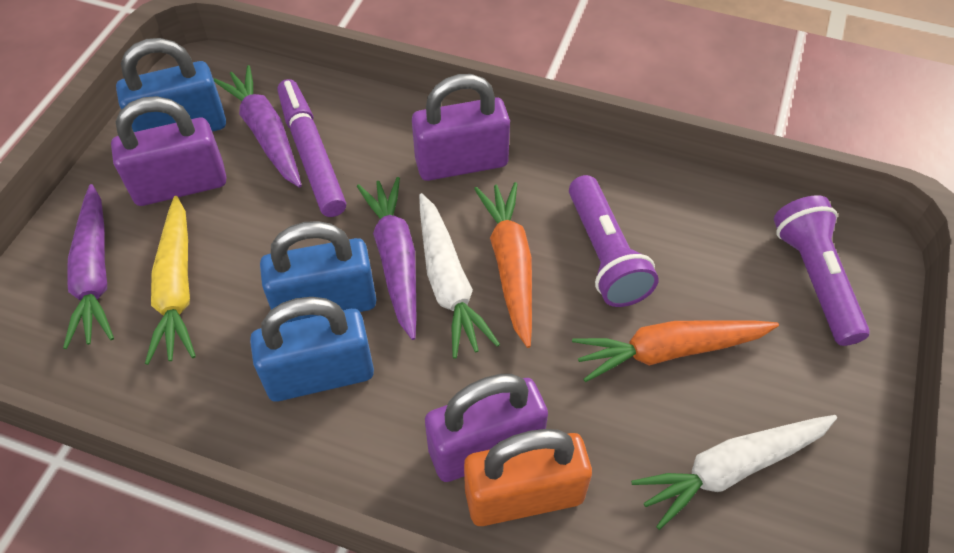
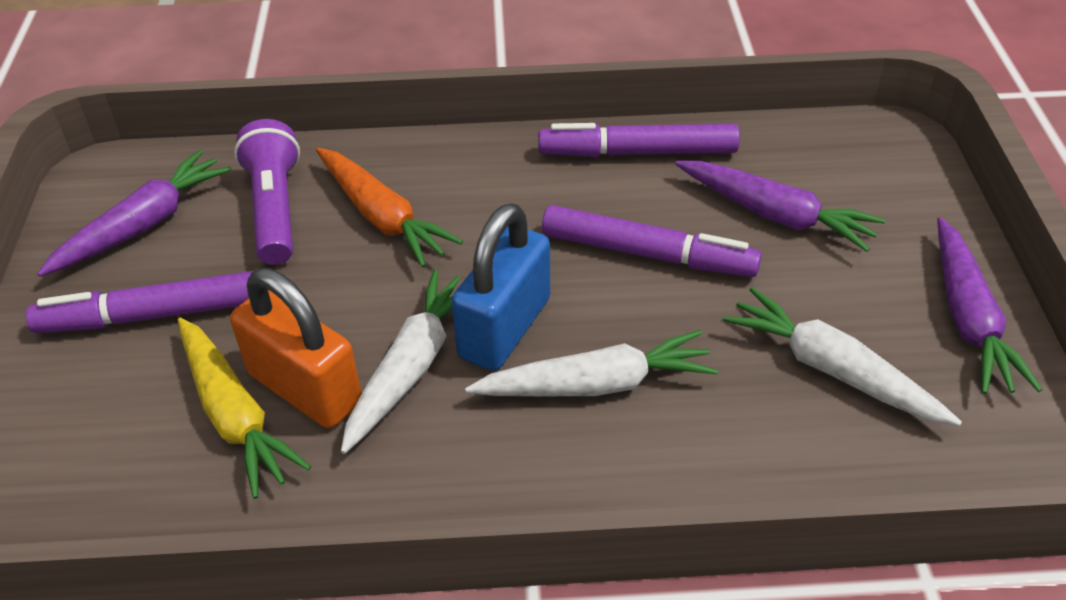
blue padlock: 3 -> 1
orange carrot: 2 -> 1
purple flashlight: 2 -> 1
purple marker: 1 -> 3
purple padlock: 3 -> 0
white carrot: 2 -> 3

